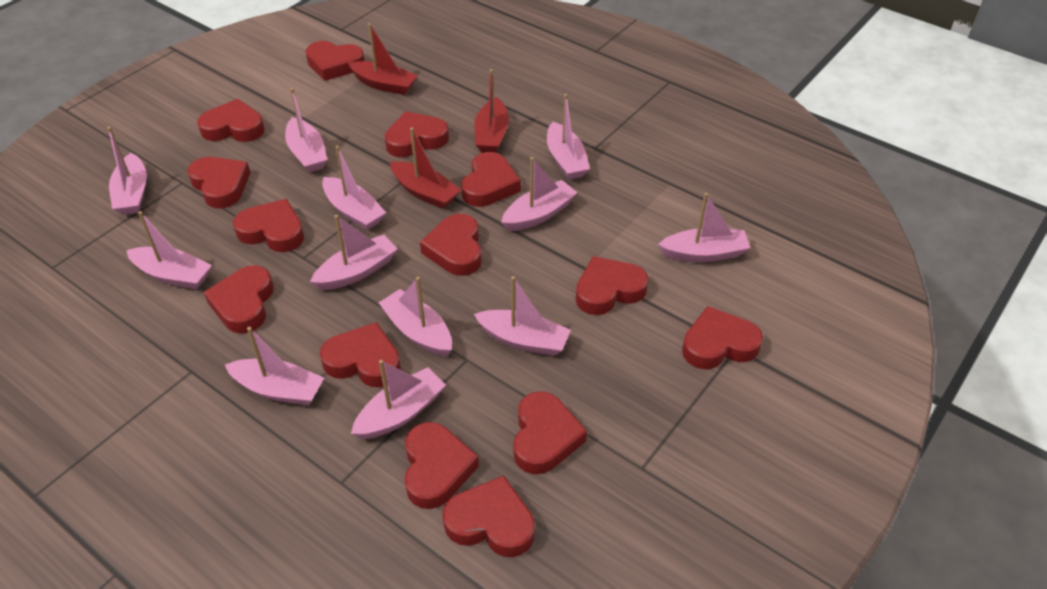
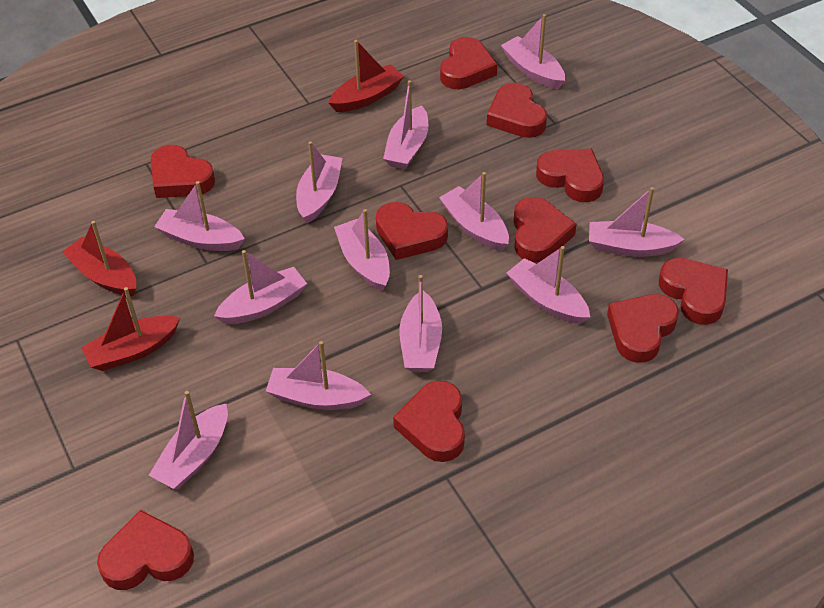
red heart: 14 -> 10

